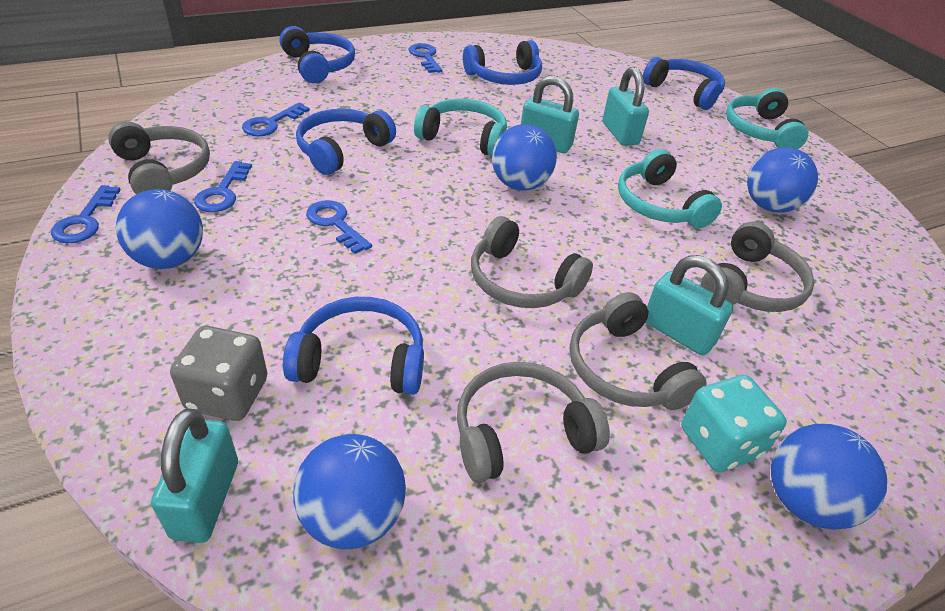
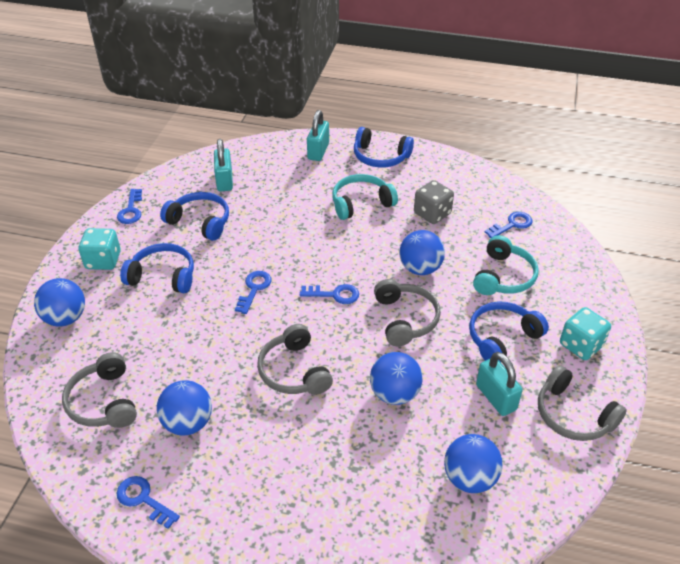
blue headphones: 5 -> 4
grey headphones: 5 -> 4
turquoise dice: 1 -> 2
turquoise headphones: 3 -> 2
turquoise padlock: 4 -> 3

